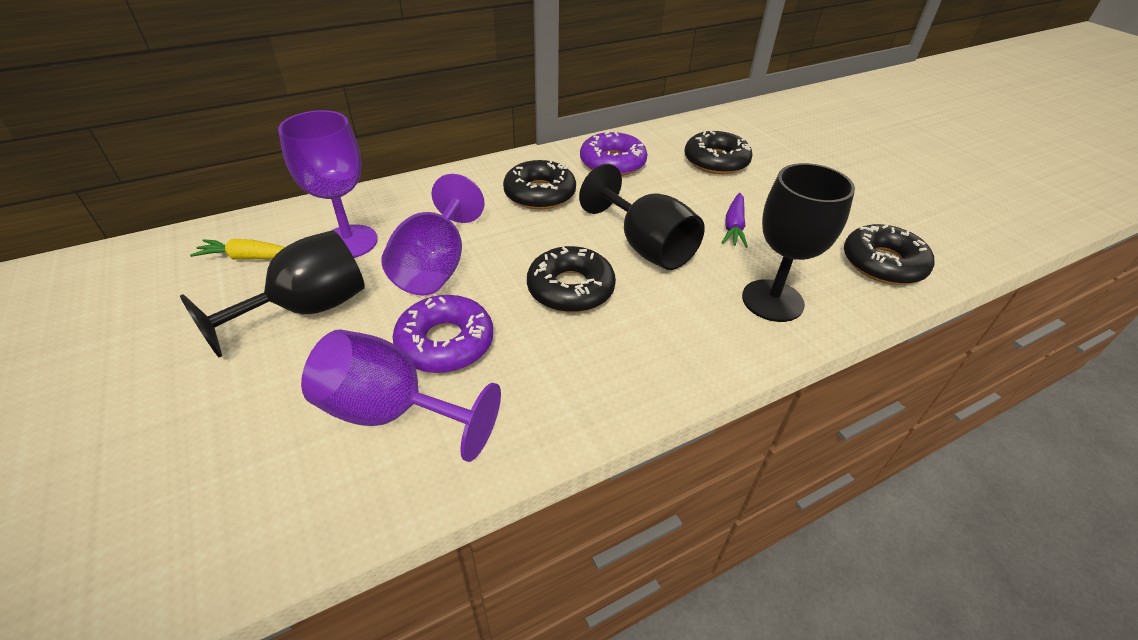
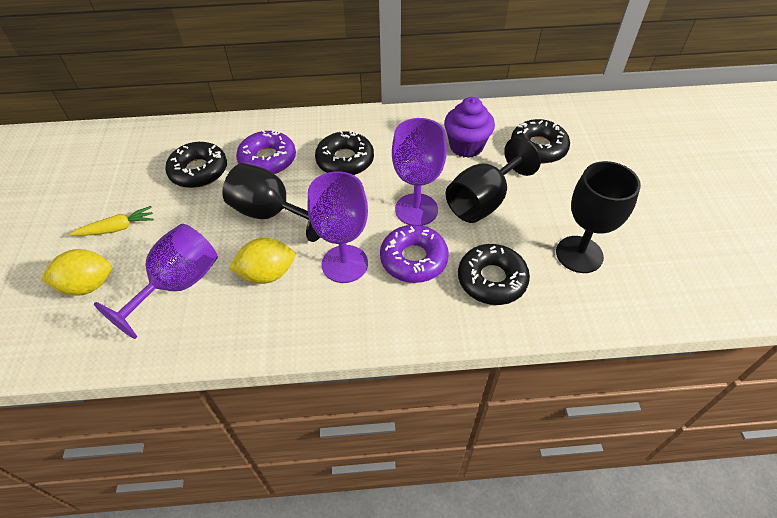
purple carrot: 1 -> 0
purple cupcake: 0 -> 1
yellow lemon: 0 -> 2

